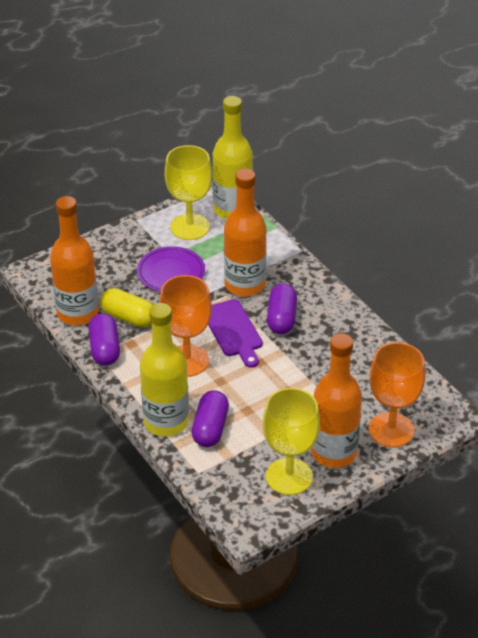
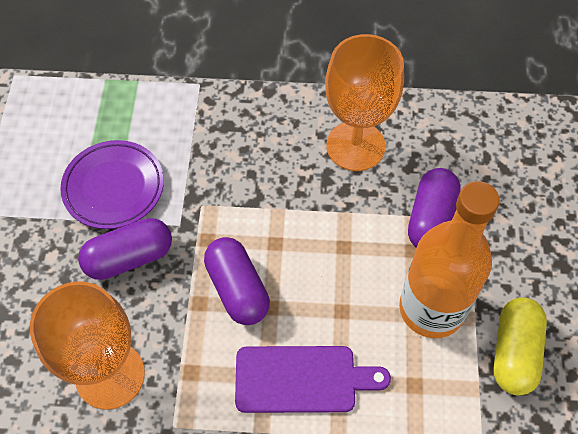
orange bottle: 3 -> 1
yellow bottle: 2 -> 0
yellow goblet: 2 -> 0

